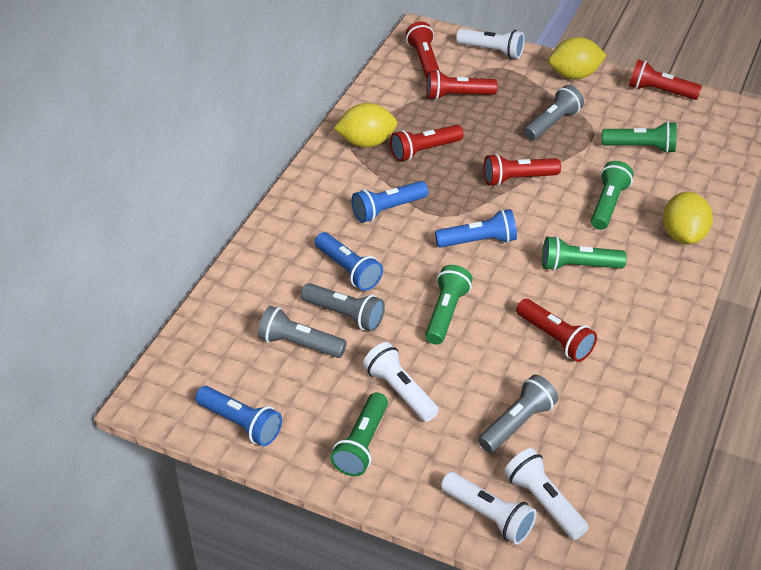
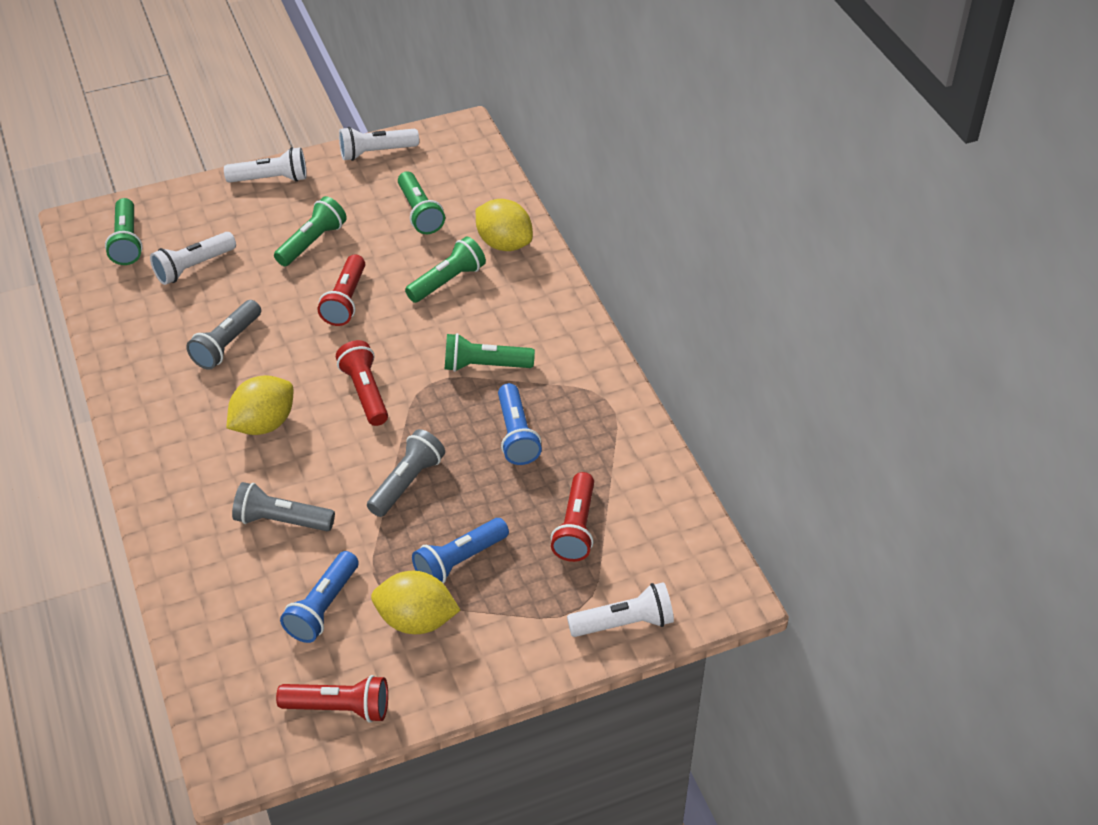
blue flashlight: 4 -> 3
grey flashlight: 4 -> 3
red flashlight: 6 -> 4

